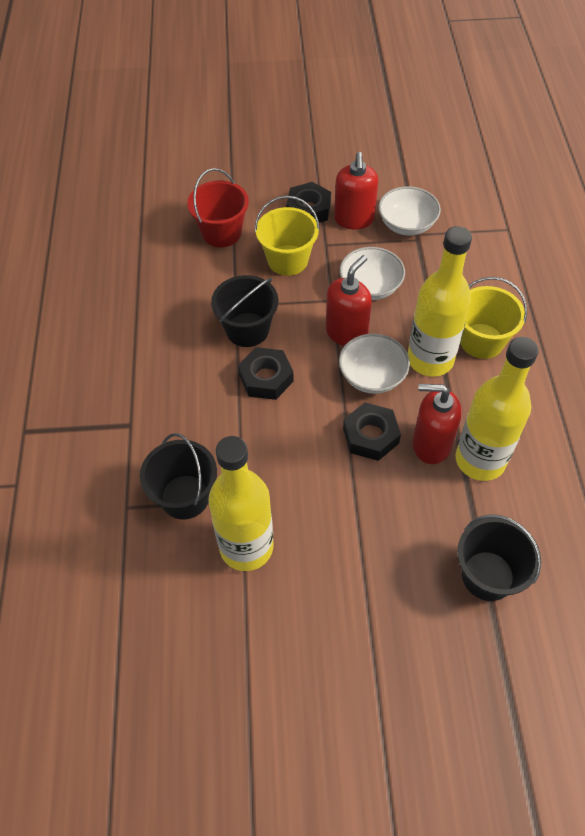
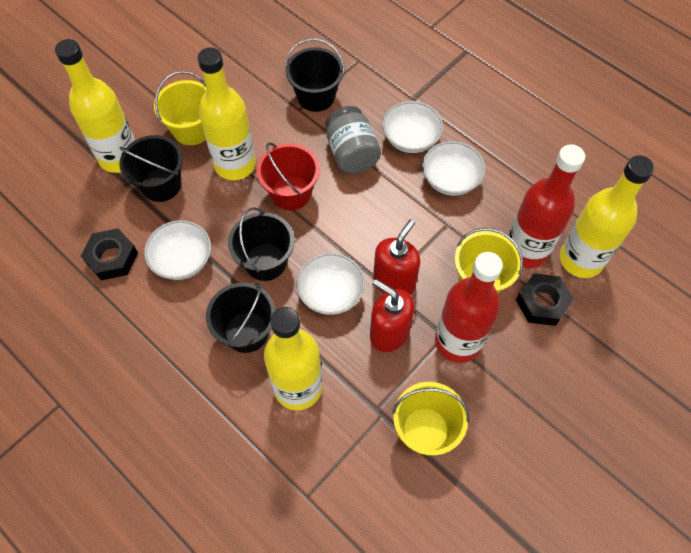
black bucket: 3 -> 4
black nut: 3 -> 2
grey jar: 0 -> 1
red bottle: 0 -> 2
red soap dispenser: 3 -> 2
white bowl: 3 -> 4
yellow bottle: 3 -> 4
yellow bucket: 2 -> 3

